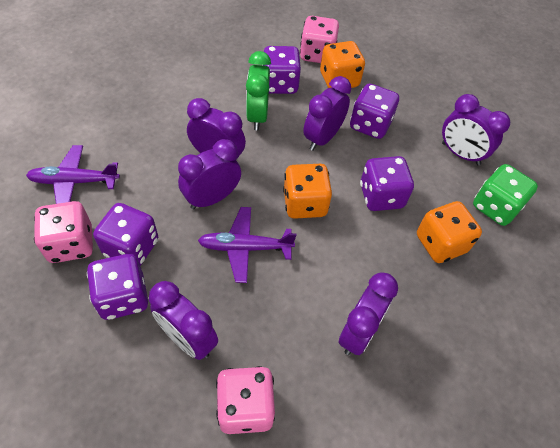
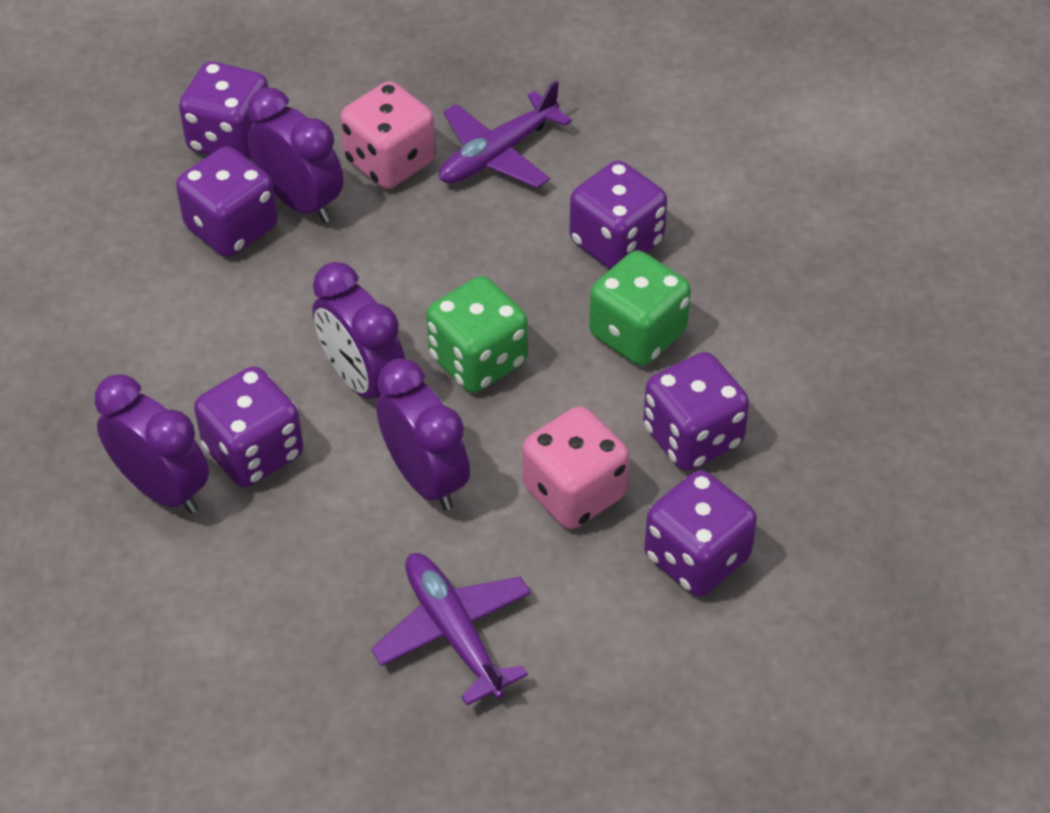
green clock: 1 -> 0
green dice: 1 -> 2
orange dice: 3 -> 0
pink dice: 3 -> 2
purple clock: 6 -> 4
purple dice: 5 -> 6

